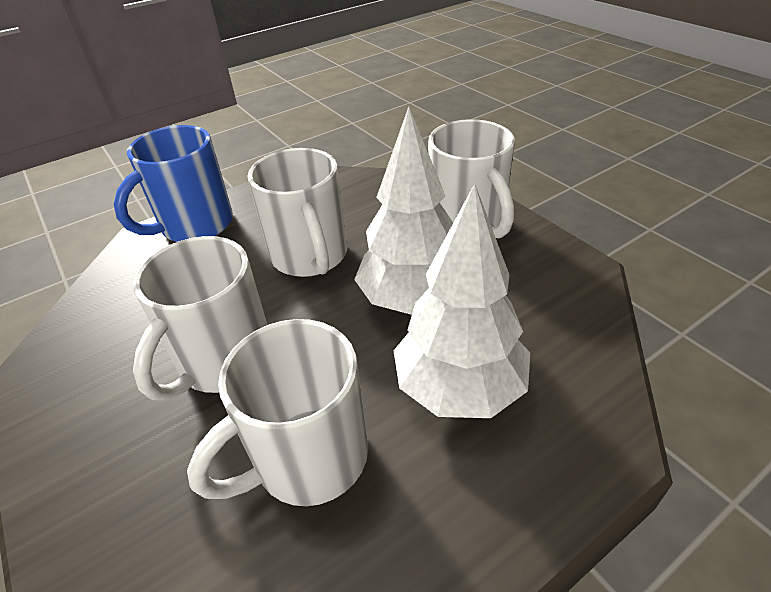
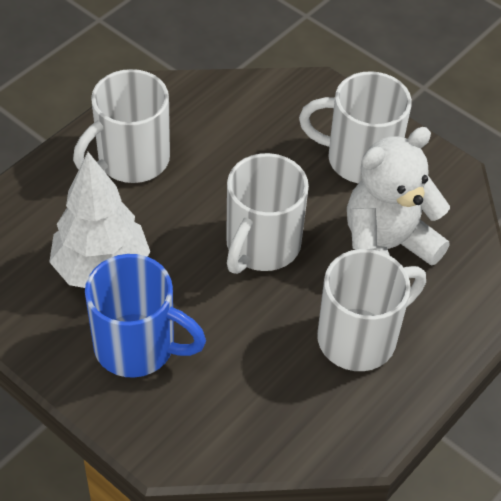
white teddy bear: 0 -> 1
white tree: 2 -> 1

